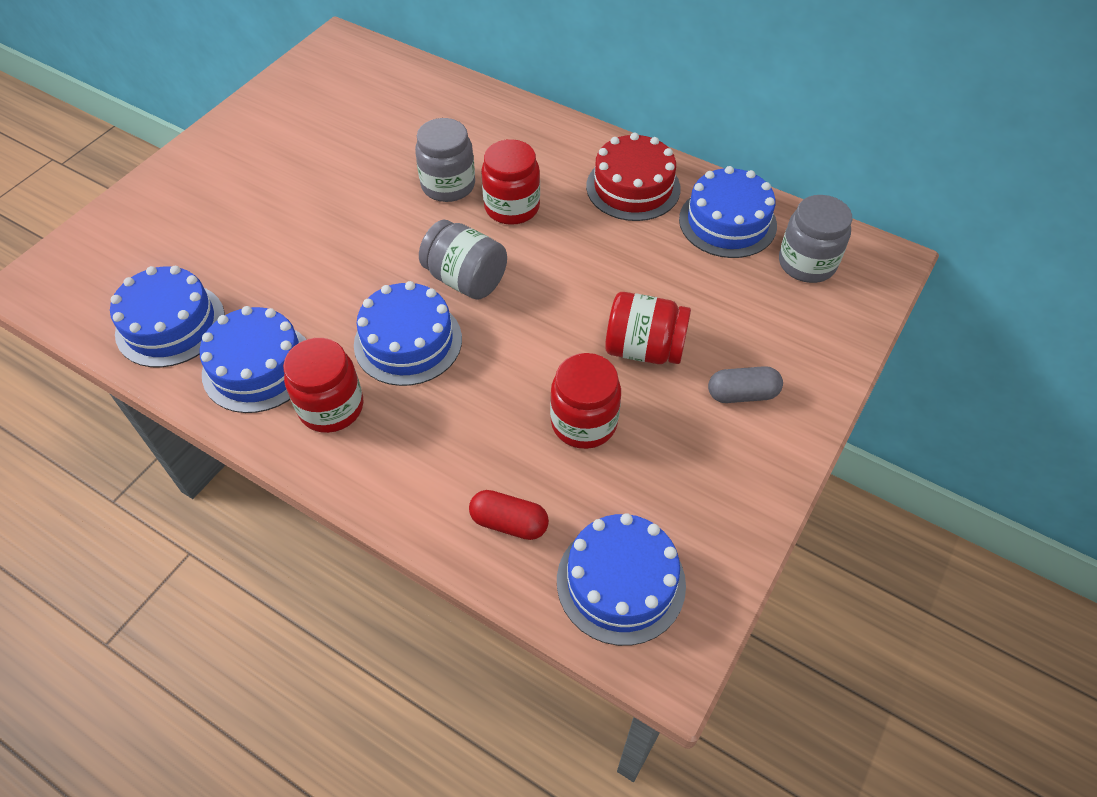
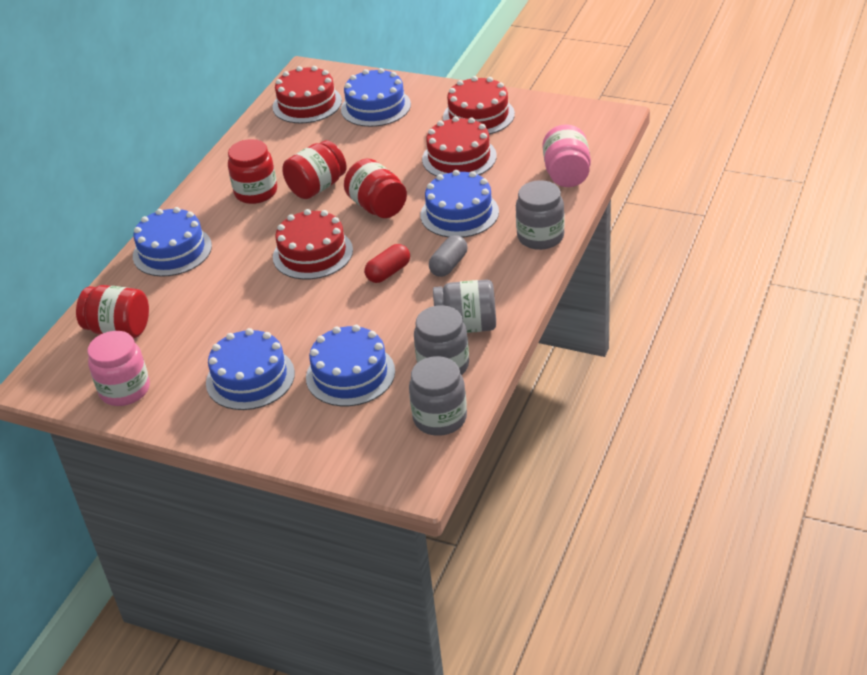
grey jar: 3 -> 4
pink jar: 0 -> 2
red cake: 1 -> 4

